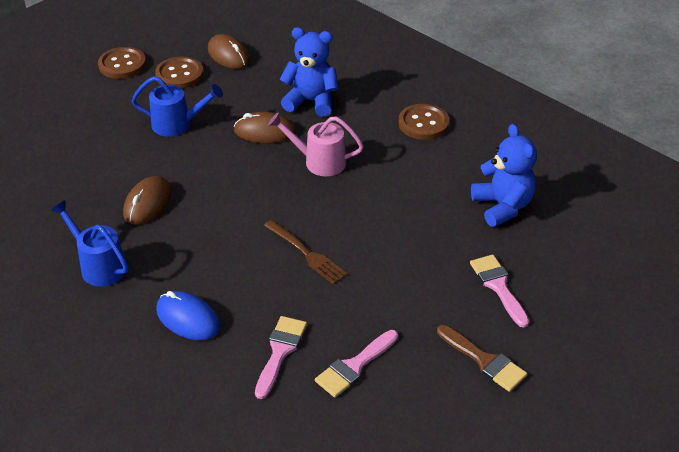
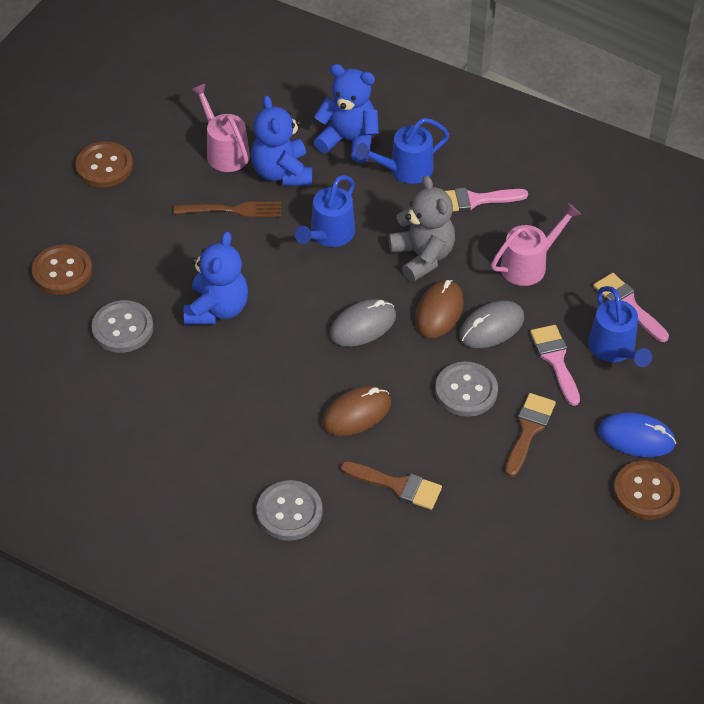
blue teddy bear: 2 -> 3
blue watering can: 2 -> 3
brown brush: 1 -> 2
brown mouse: 3 -> 2
grey button: 0 -> 3
grey mouse: 0 -> 2
grey teddy bear: 0 -> 1
pink watering can: 1 -> 2

